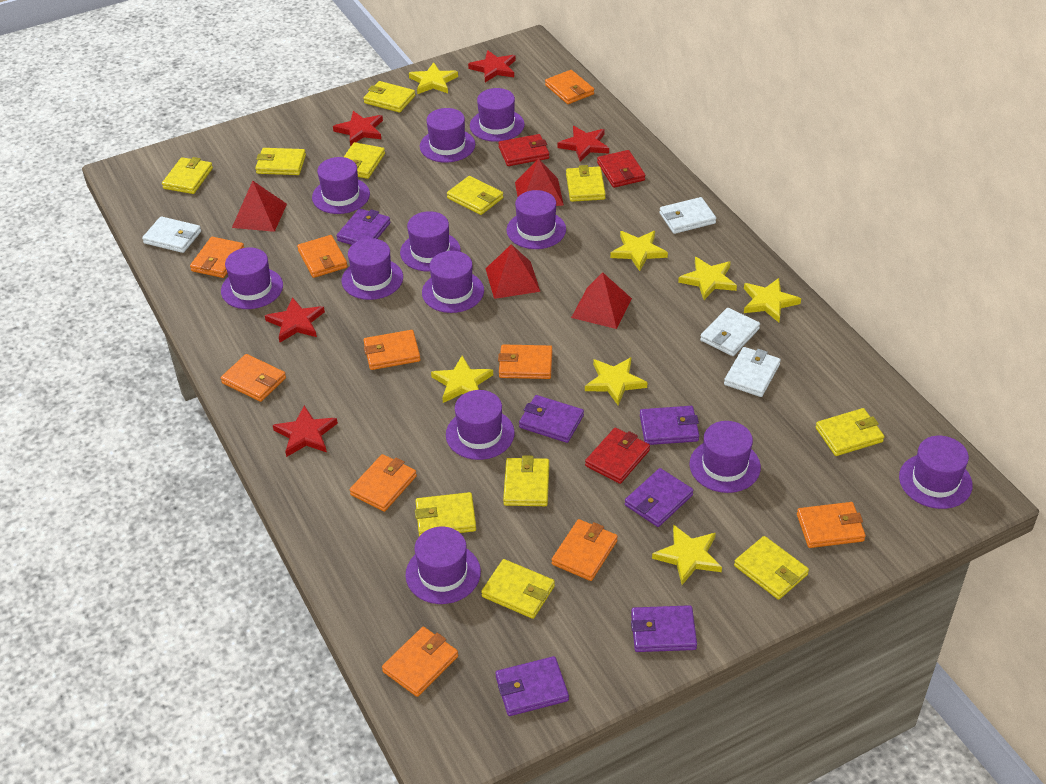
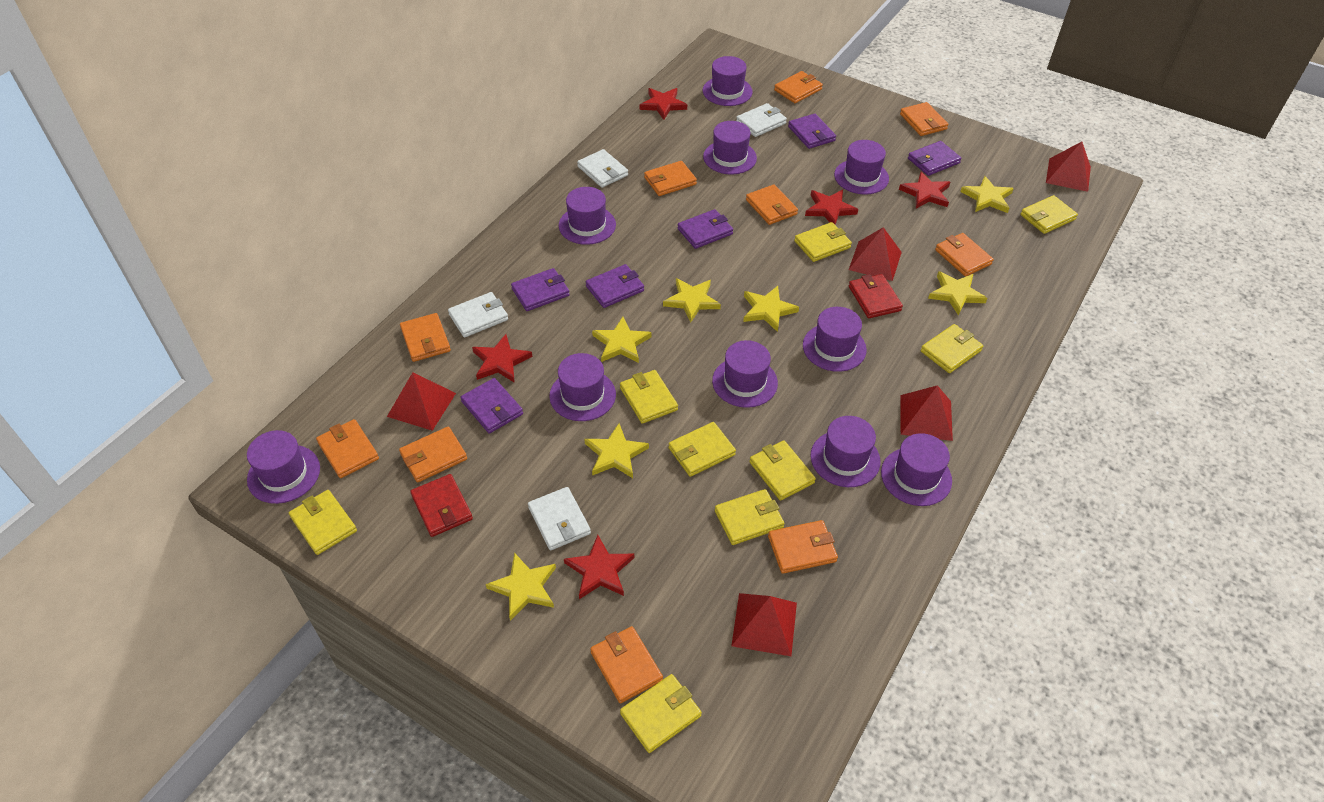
purple hat: 12 -> 10
red pyramid: 4 -> 5
red wallet: 3 -> 2
yellow wallet: 11 -> 9

